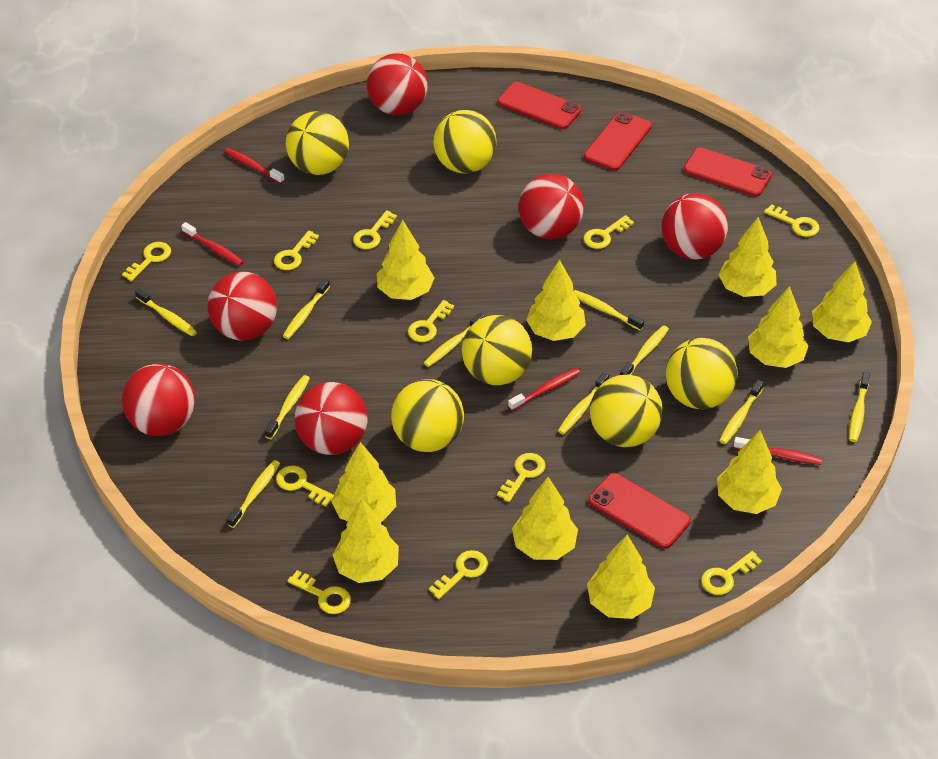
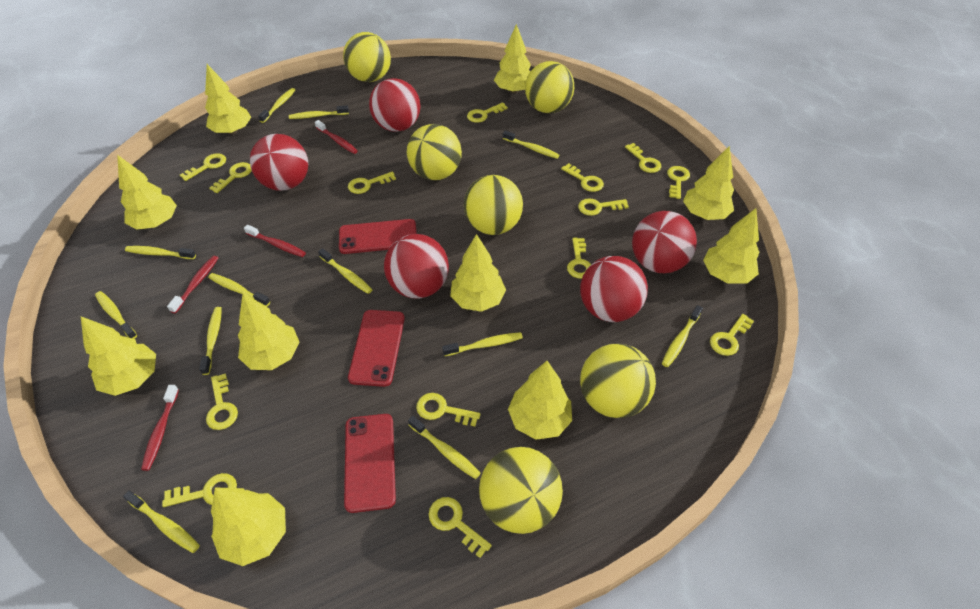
red ball: 6 -> 5
red phone: 4 -> 3
yellow key: 11 -> 14
yellow toothbrush: 10 -> 12

